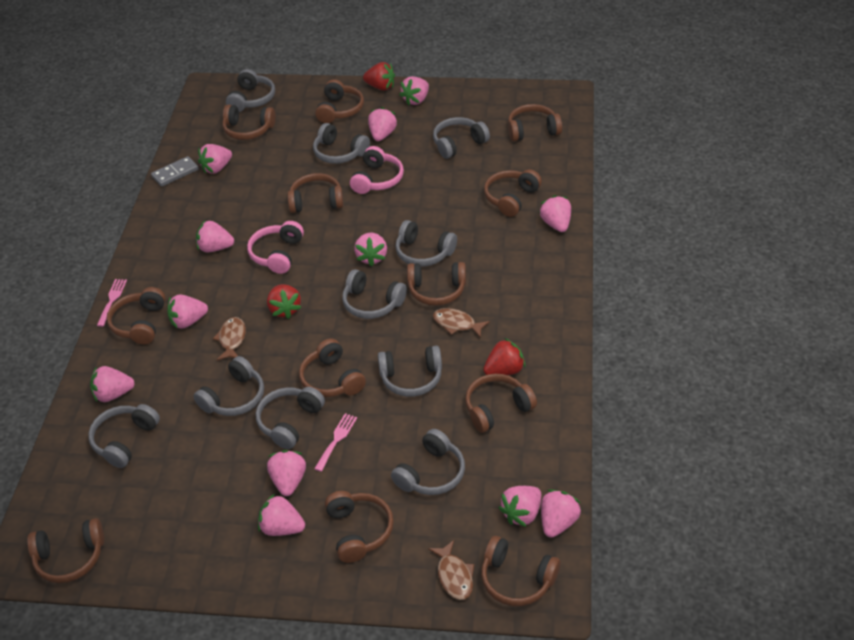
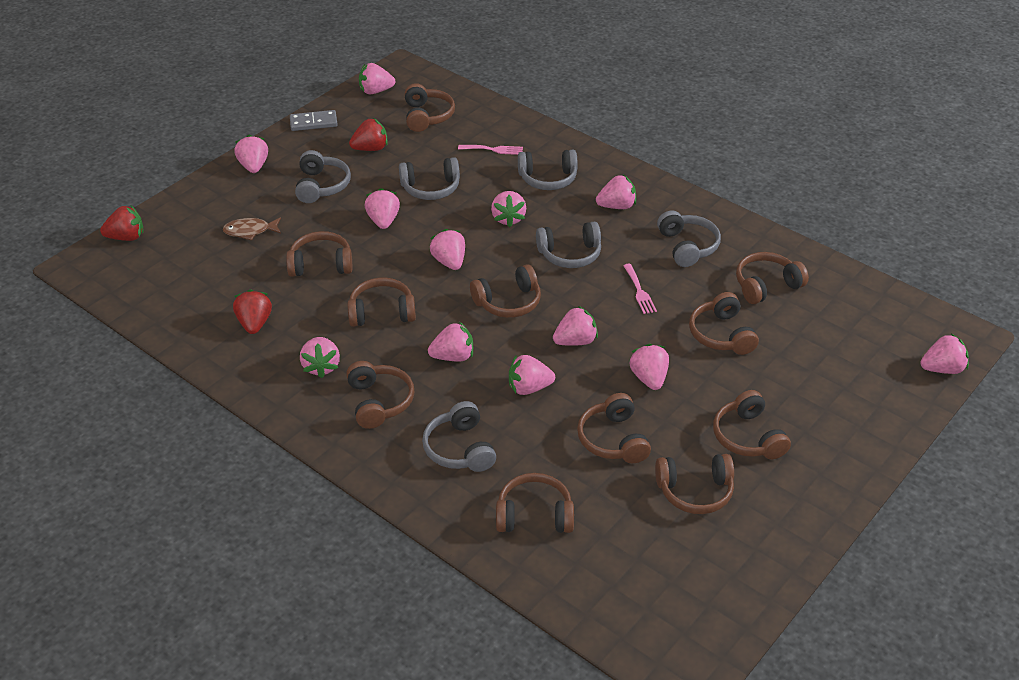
brown fish: 3 -> 1
brown headphones: 12 -> 11
grey headphones: 10 -> 6
pink headphones: 2 -> 0

